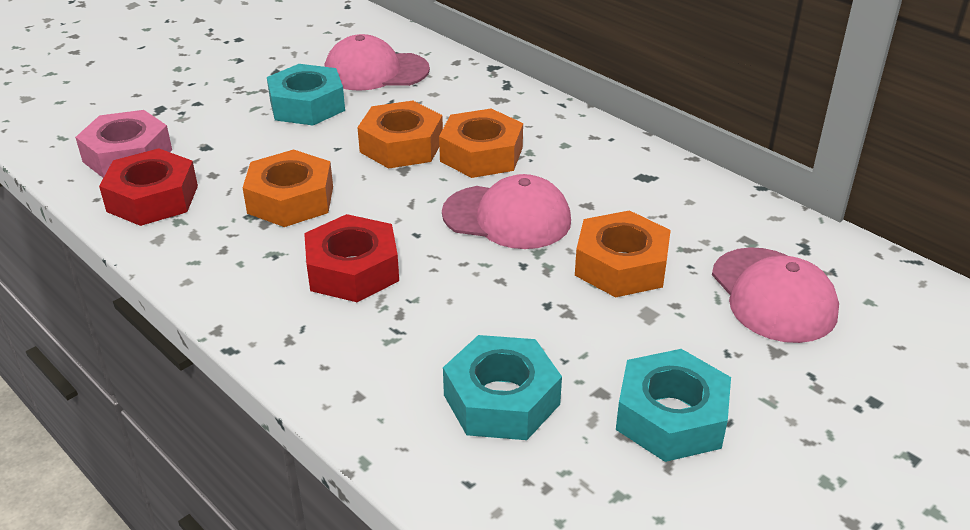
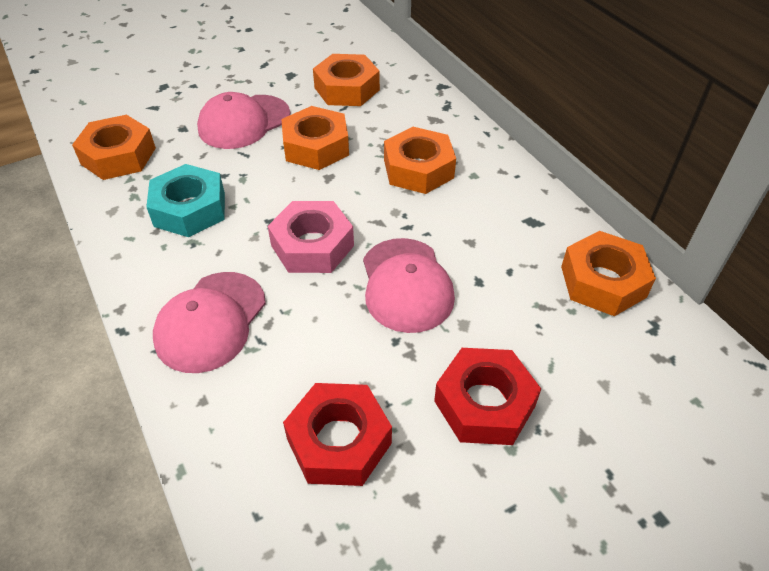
orange nut: 4 -> 5
turquoise nut: 3 -> 1

